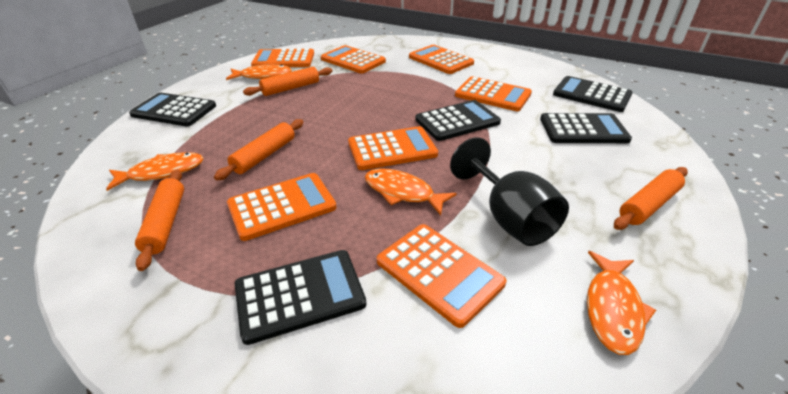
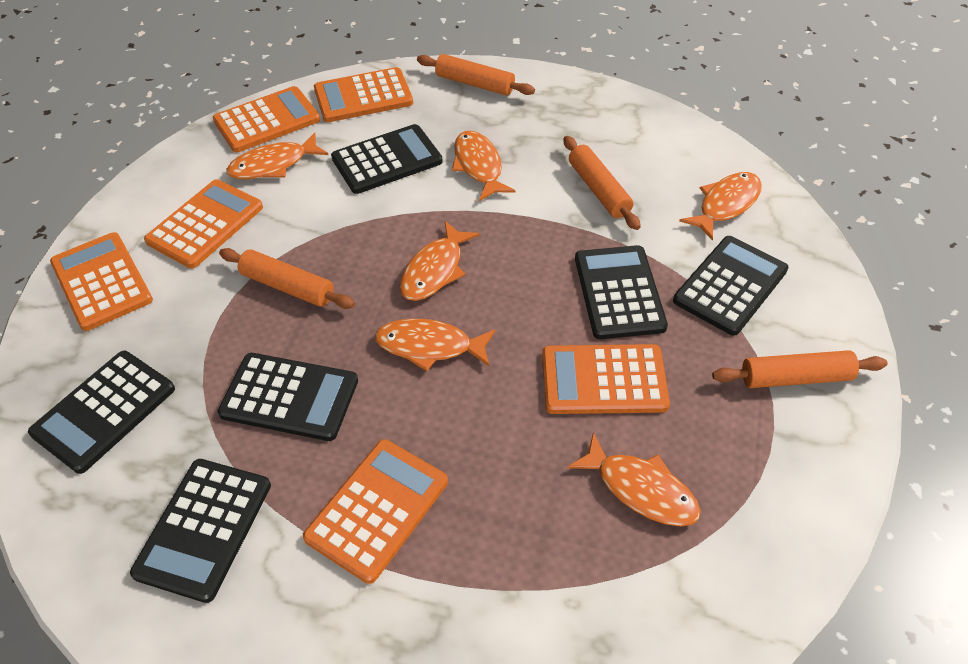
black calculator: 5 -> 6
black goblet: 1 -> 0
orange calculator: 7 -> 6
orange fish: 4 -> 6

